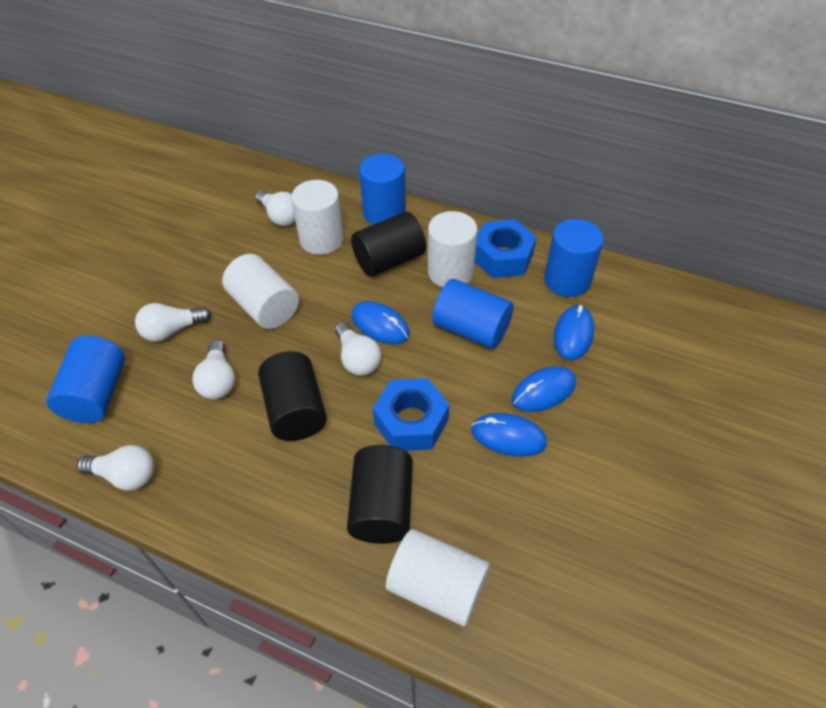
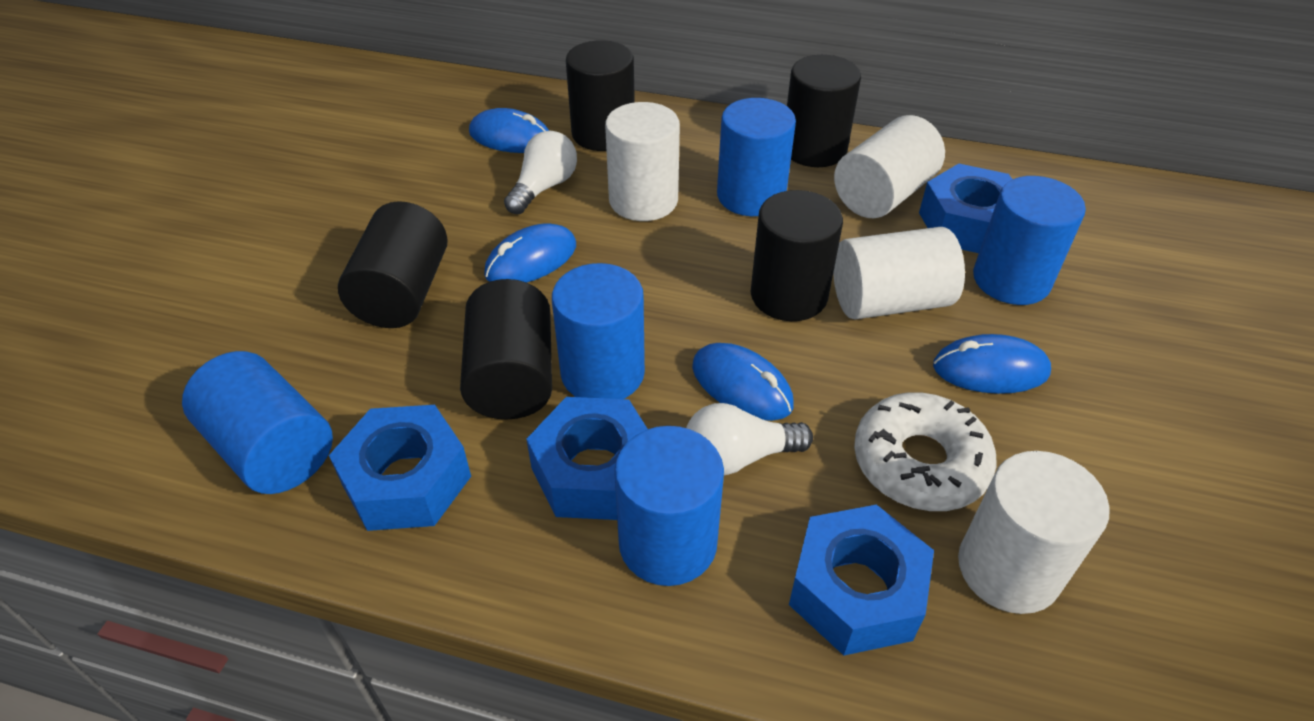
black cylinder: 3 -> 5
blue cylinder: 4 -> 5
blue nut: 2 -> 4
white donut: 0 -> 1
white light bulb: 5 -> 2

